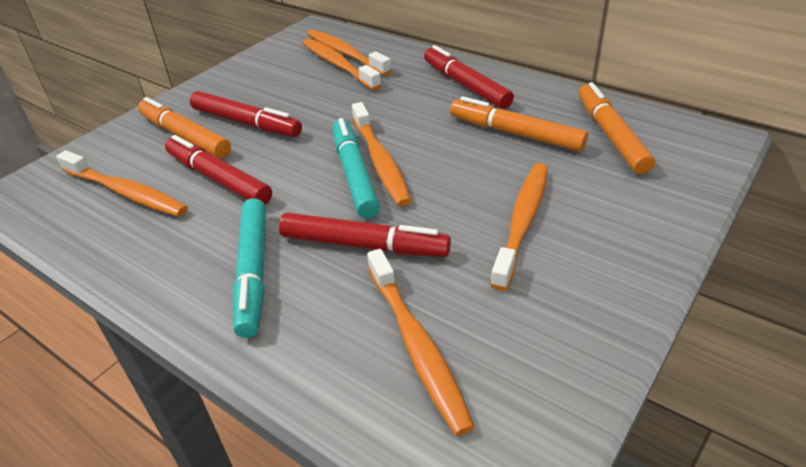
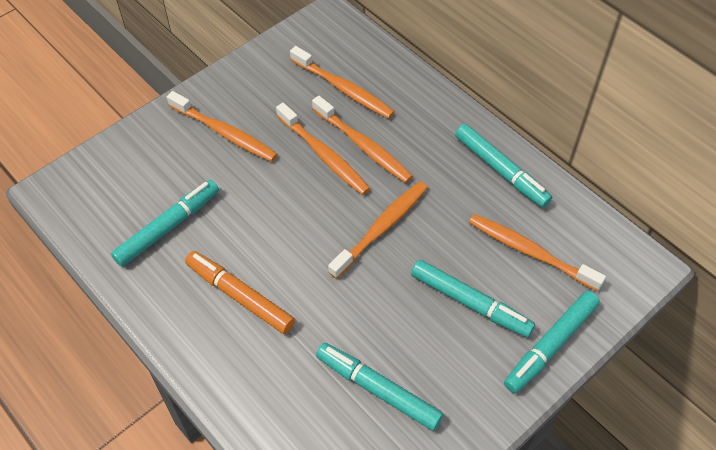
orange marker: 3 -> 1
red marker: 4 -> 0
turquoise marker: 2 -> 5

